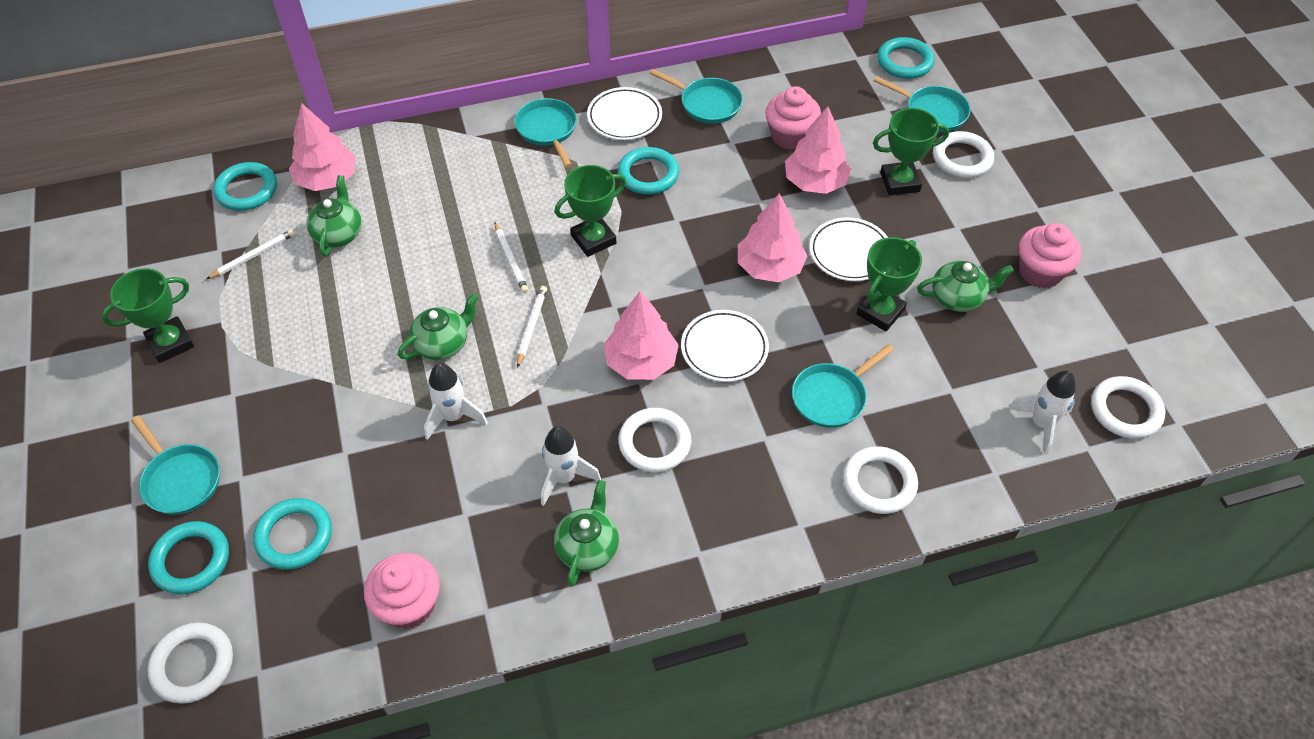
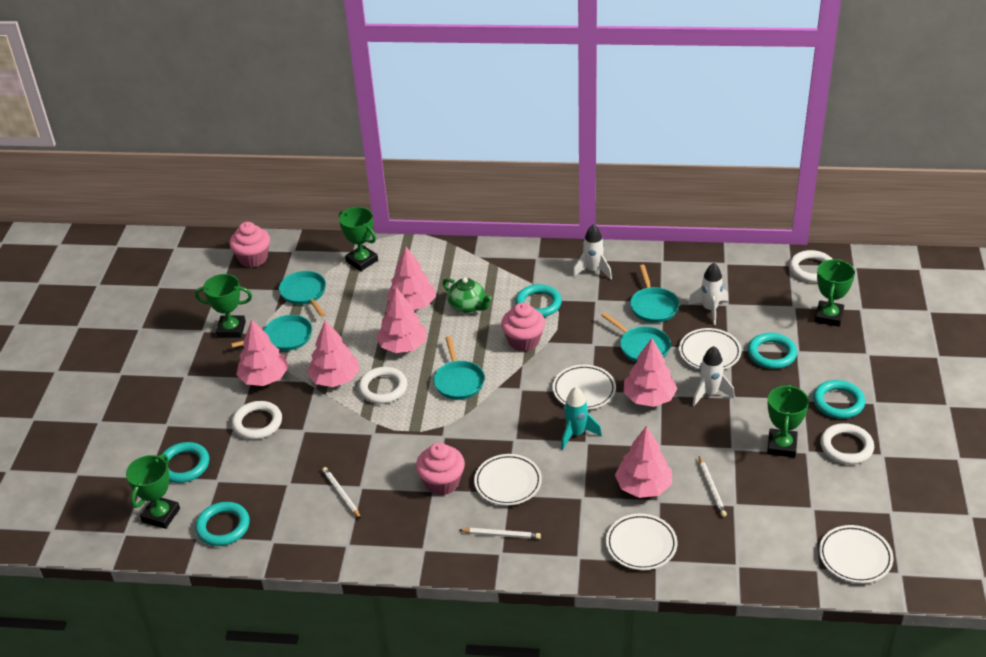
green teapot: 4 -> 1
green trophy: 4 -> 5
pink tree: 4 -> 6
turquoise rocket: 0 -> 1
white plate: 3 -> 5
white ring: 5 -> 4

